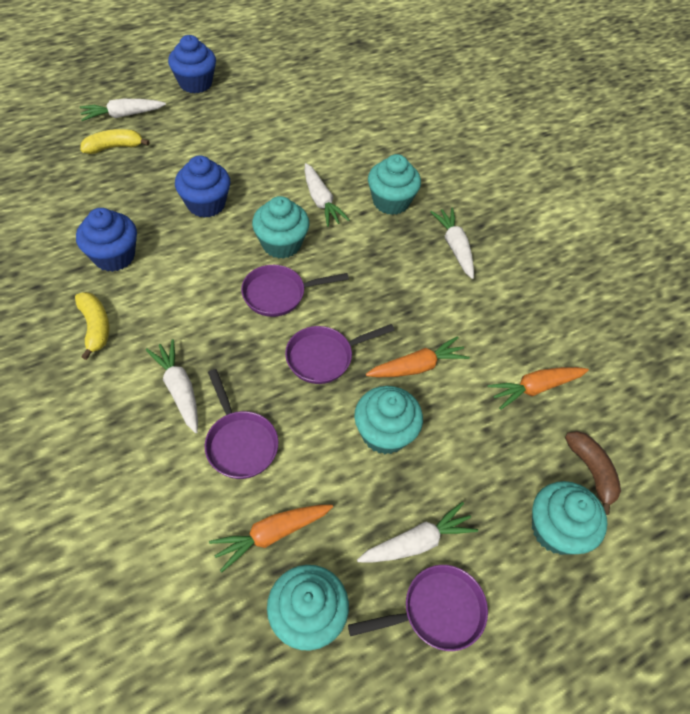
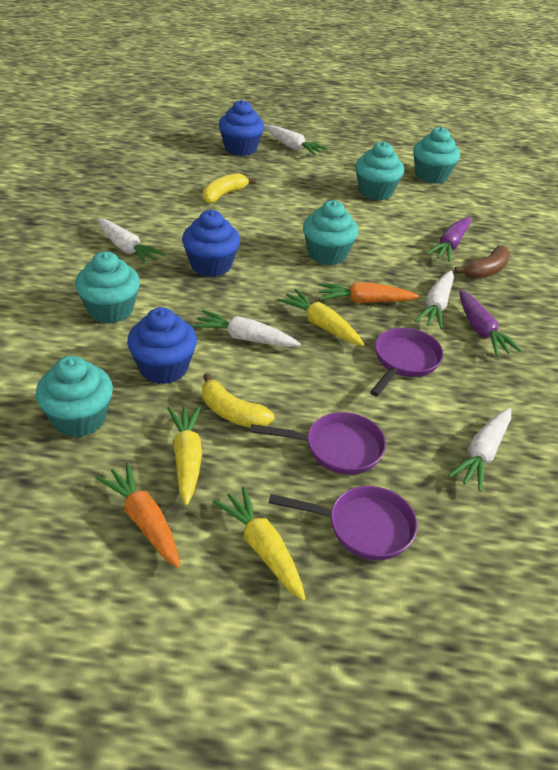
orange carrot: 3 -> 2
purple carrot: 0 -> 2
purple pan: 4 -> 3
yellow carrot: 0 -> 3

